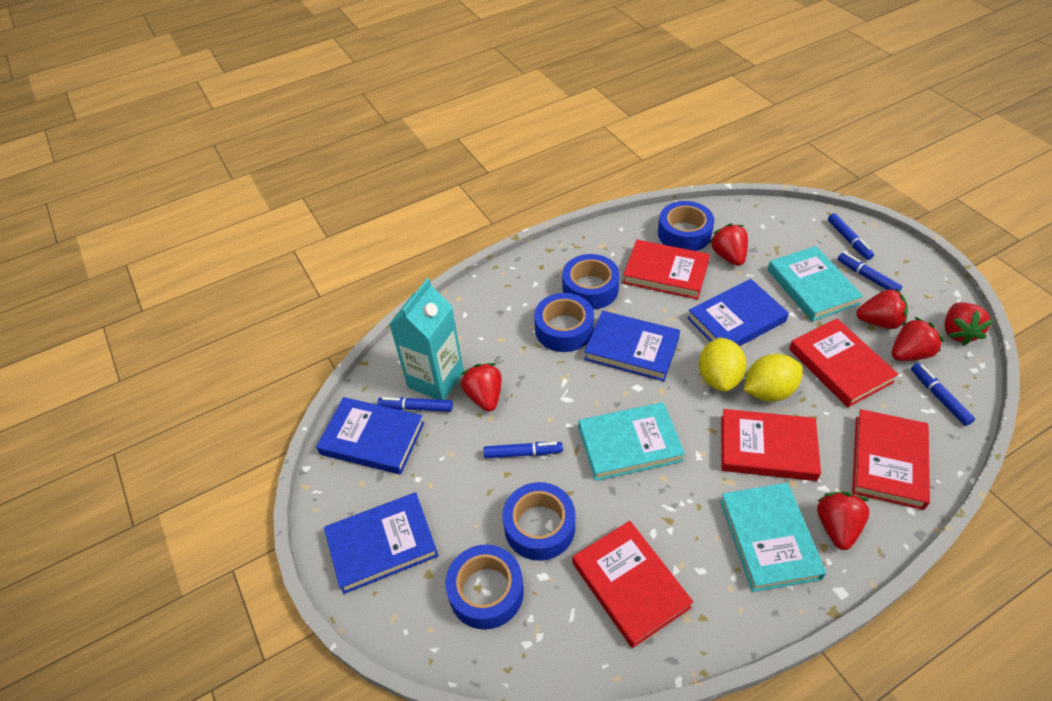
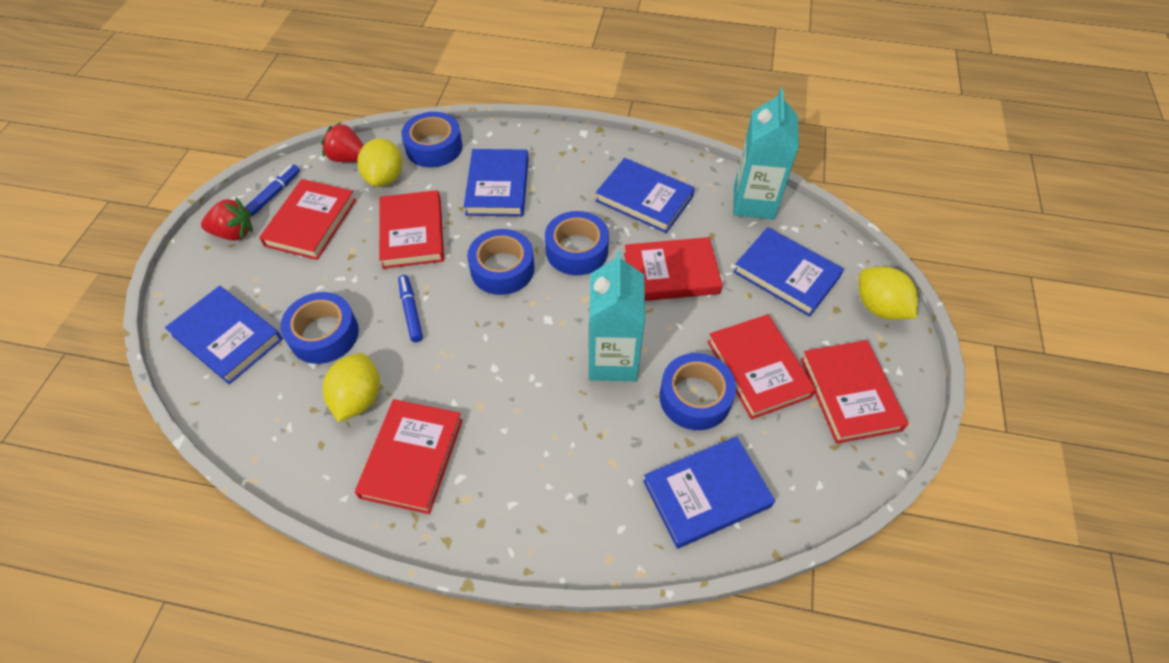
blue book: 4 -> 5
blue marker: 5 -> 2
red book: 5 -> 6
red strawberry: 6 -> 2
turquoise book: 3 -> 0
turquoise carton: 1 -> 2
yellow lemon: 2 -> 3

